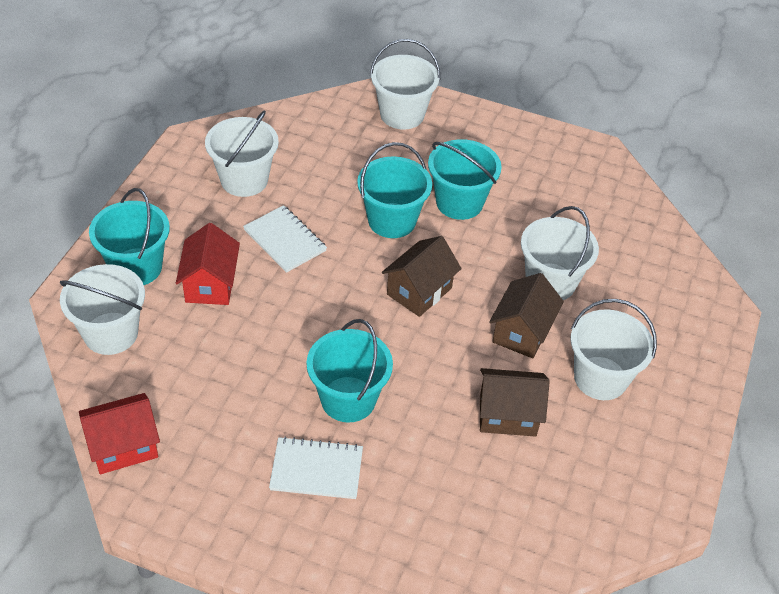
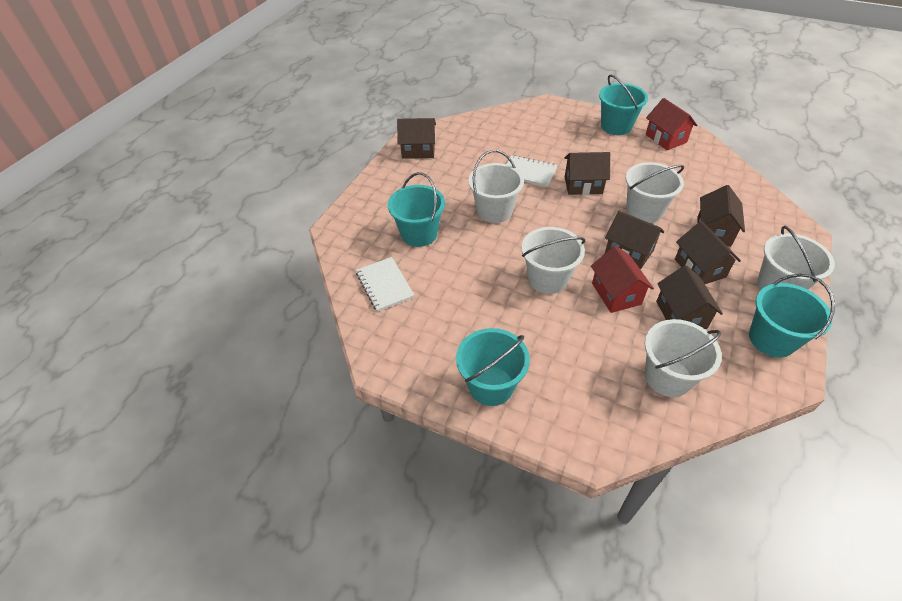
brown house: 3 -> 6

